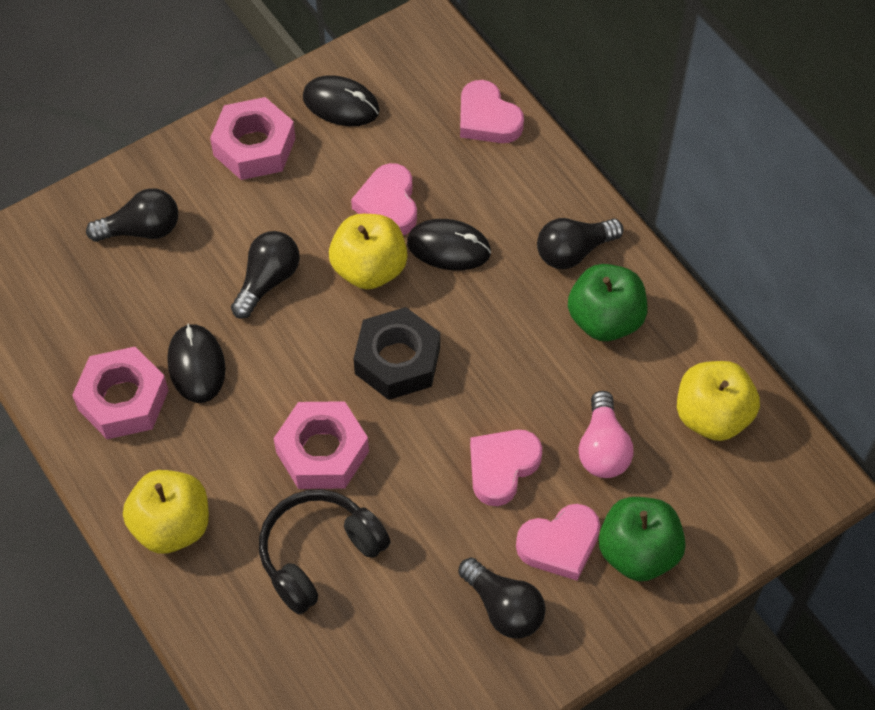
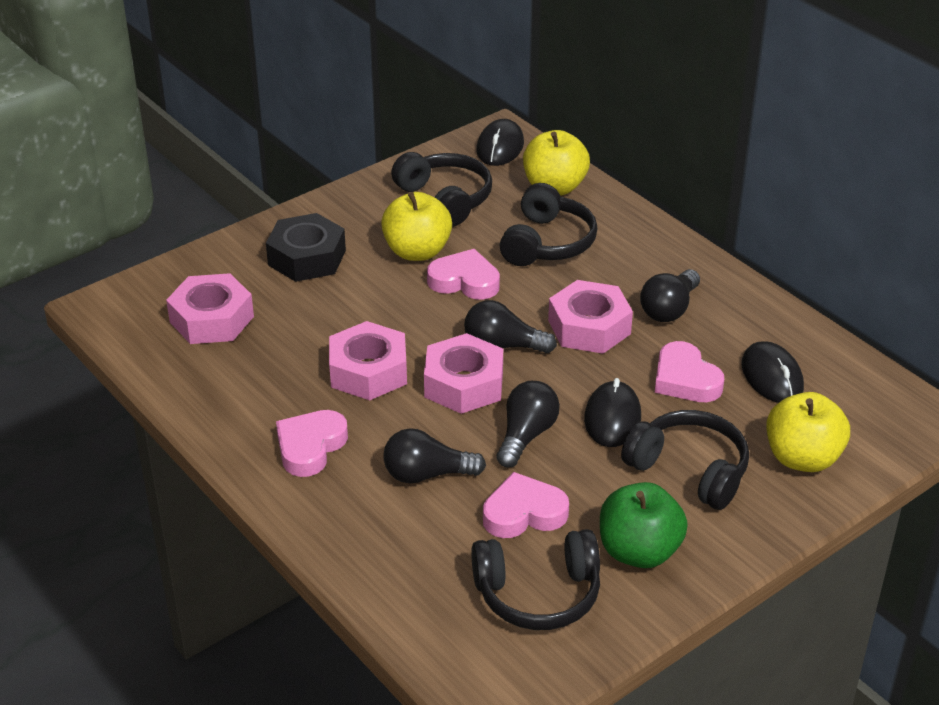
black headphones: 1 -> 4
green apple: 2 -> 1
pink light bulb: 1 -> 0
pink nut: 3 -> 4

